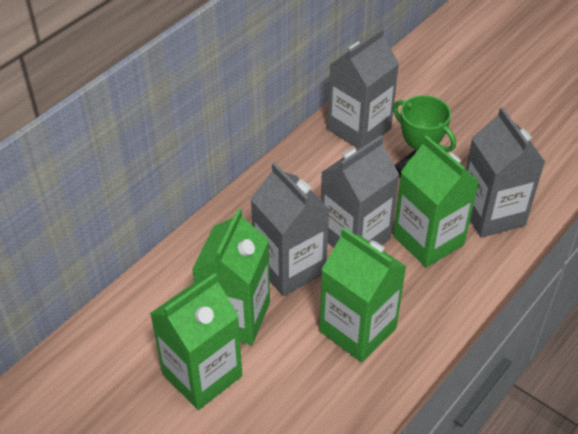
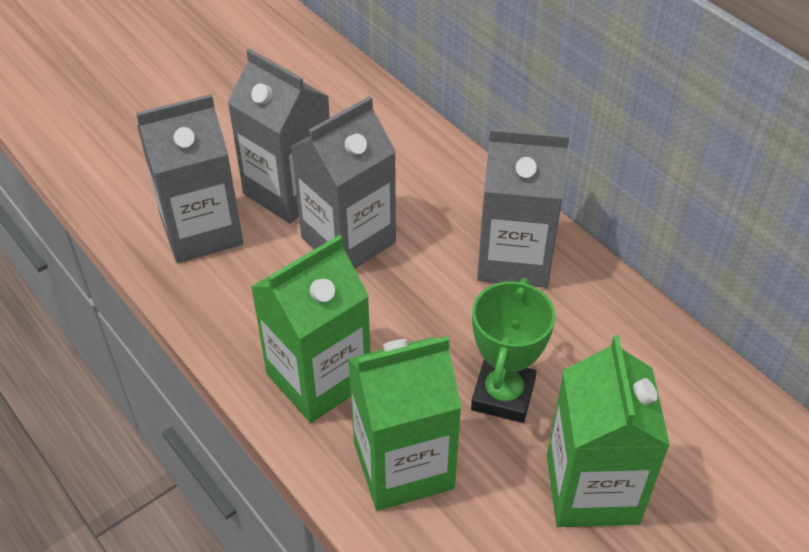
green carton: 4 -> 3

